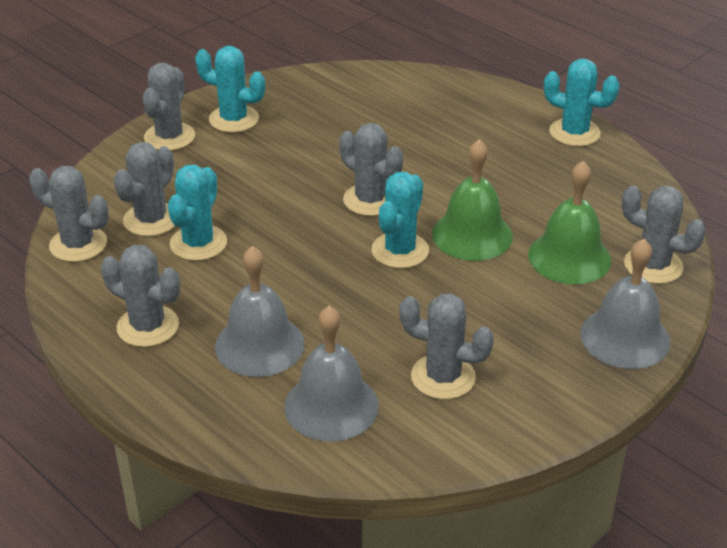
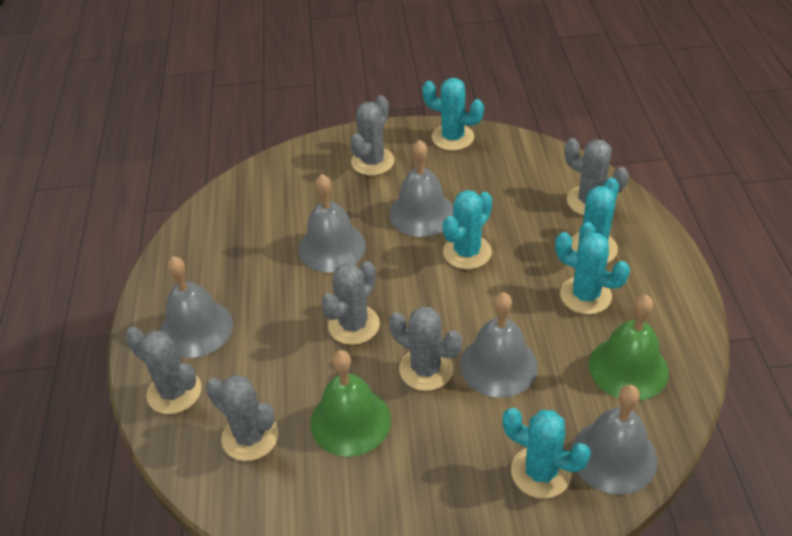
grey bell: 3 -> 5
grey cactus: 7 -> 6
turquoise cactus: 4 -> 5

